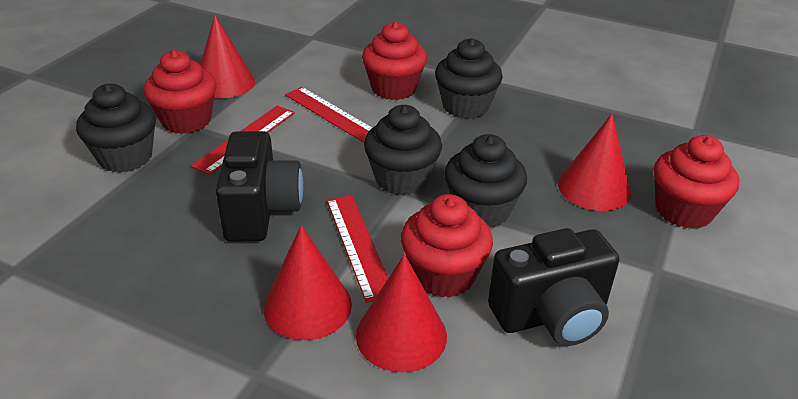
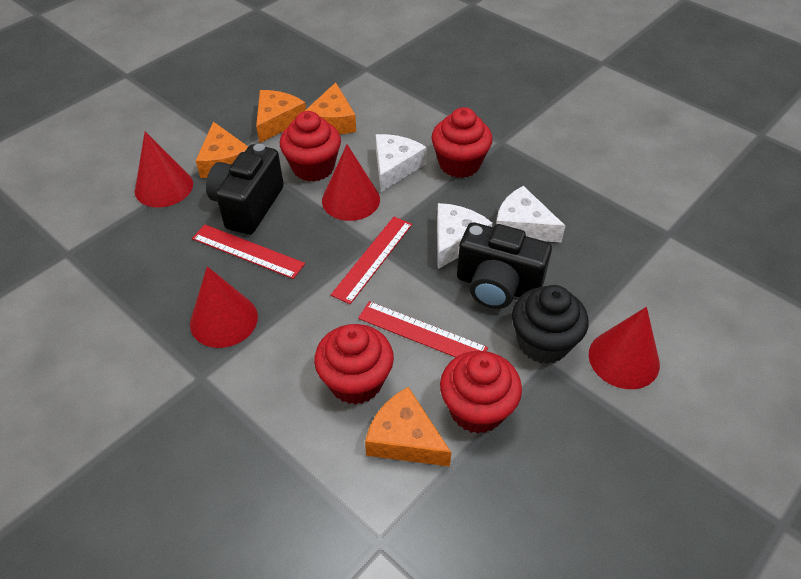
black cupcake: 4 -> 1
orange cheese: 0 -> 4
white cheese: 0 -> 3

